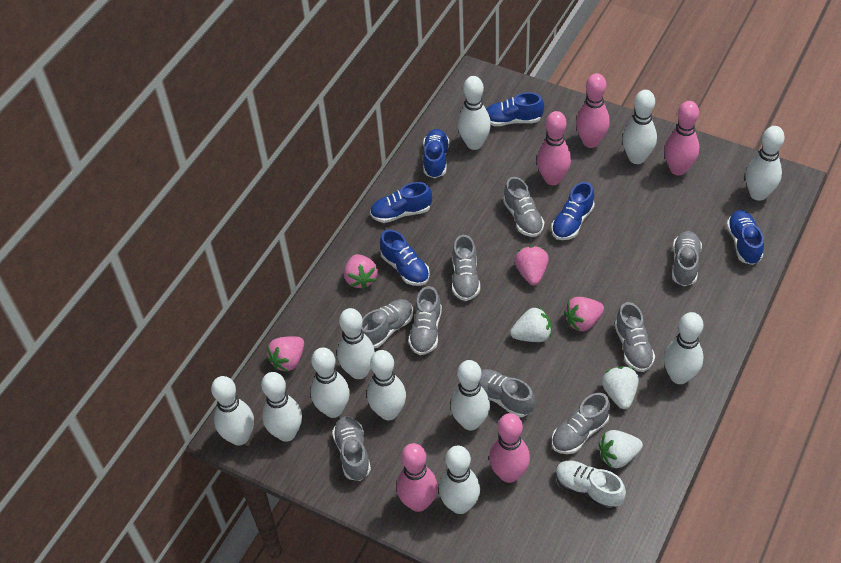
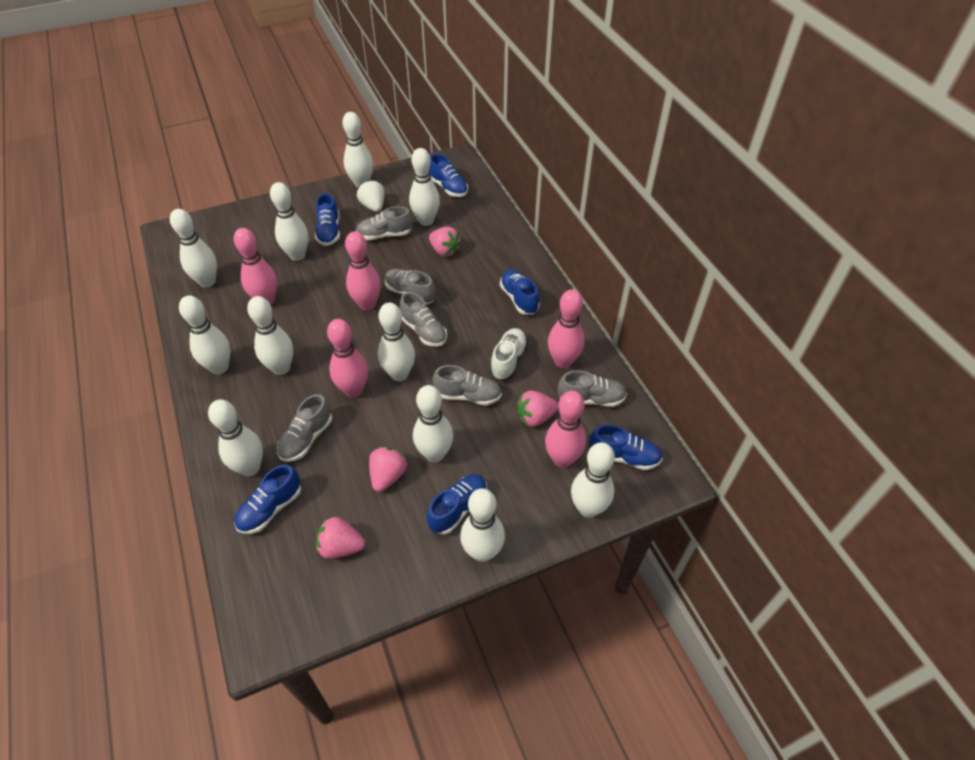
grey shoe: 9 -> 6
white strawberry: 3 -> 1

